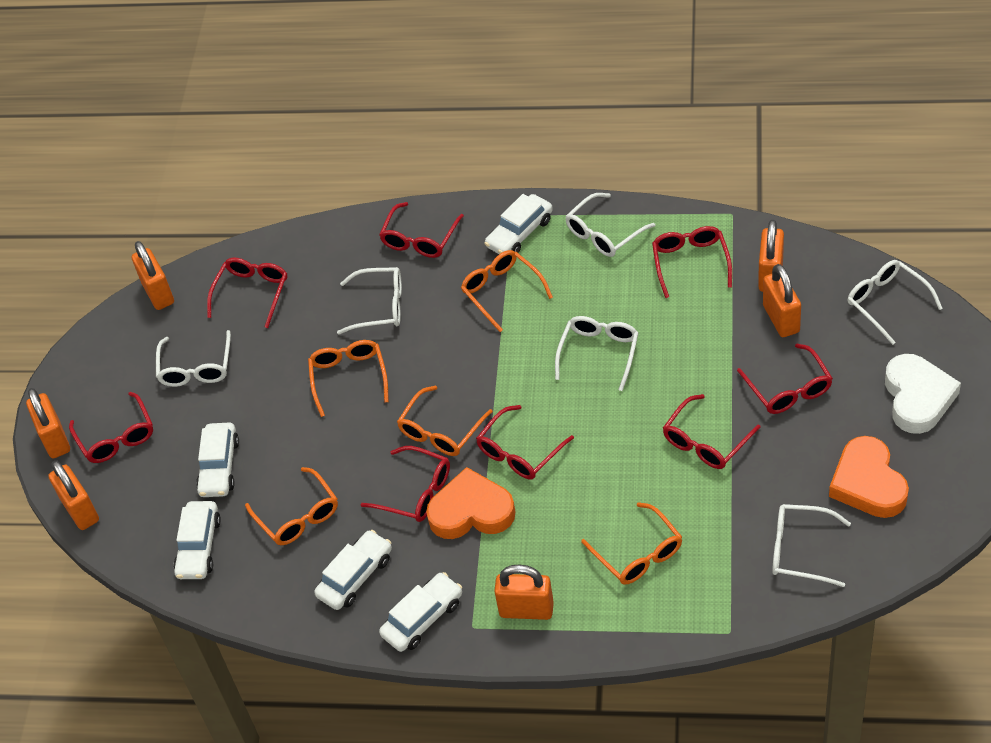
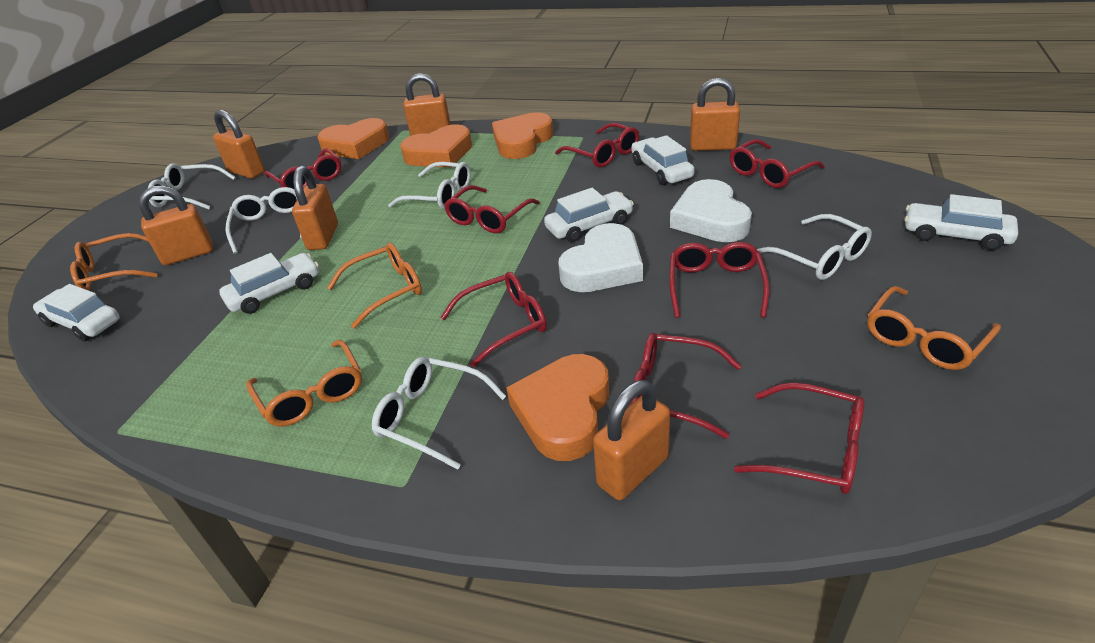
orange glasses: 5 -> 4
orange heart: 2 -> 4
white glasses: 6 -> 5
white heart: 1 -> 2

